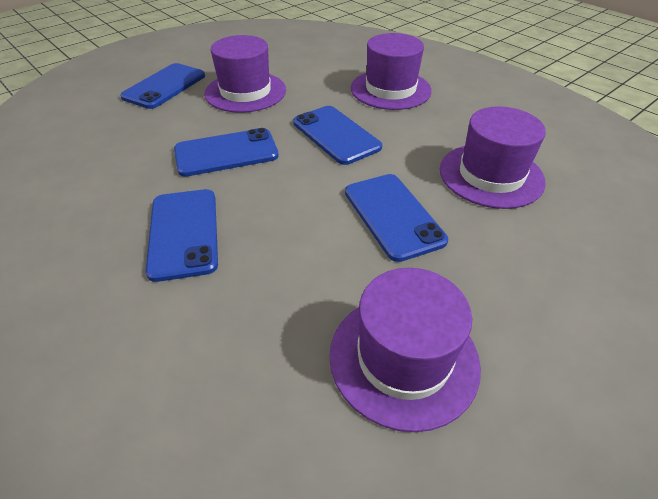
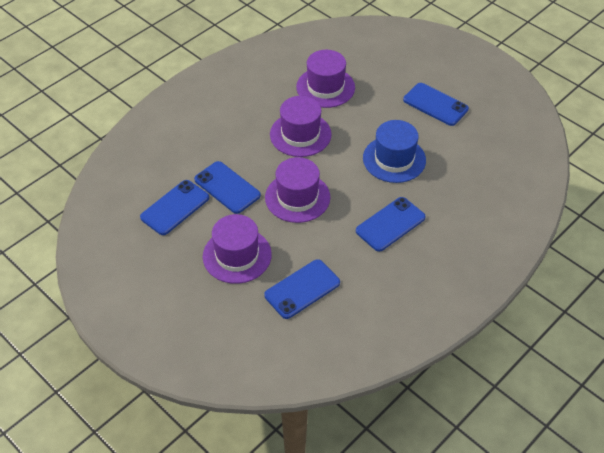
blue hat: 0 -> 1

